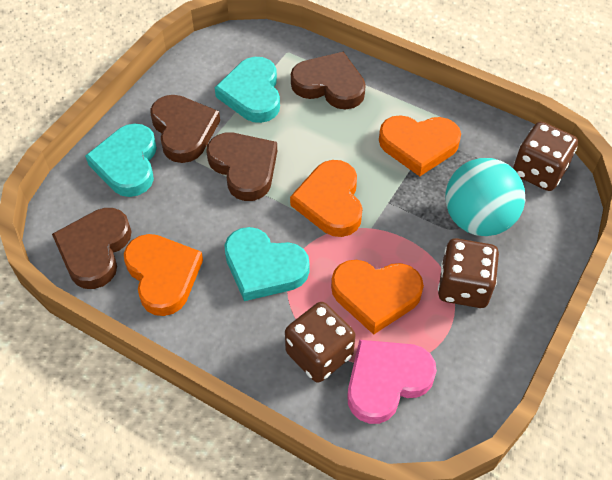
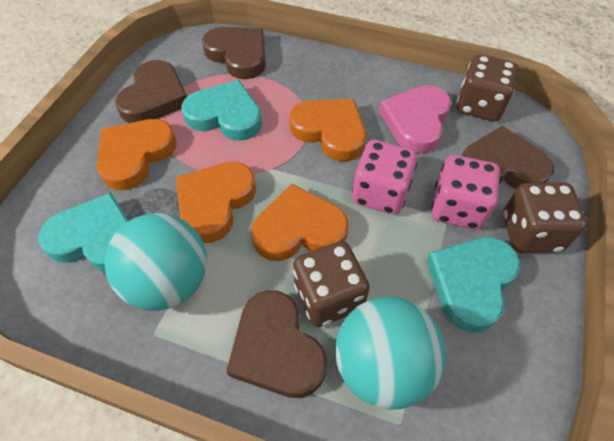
pink dice: 0 -> 2
turquoise ball: 1 -> 2

